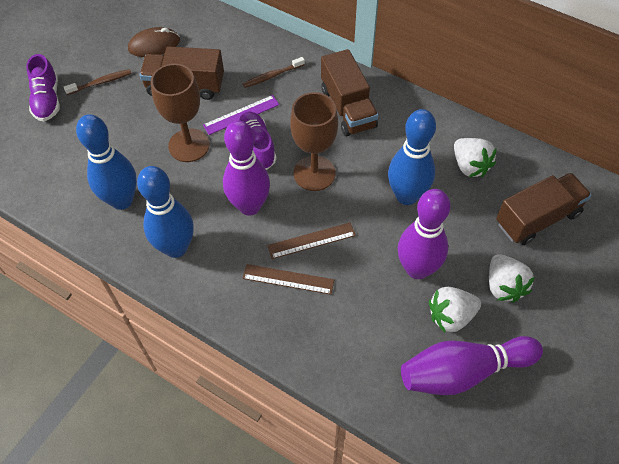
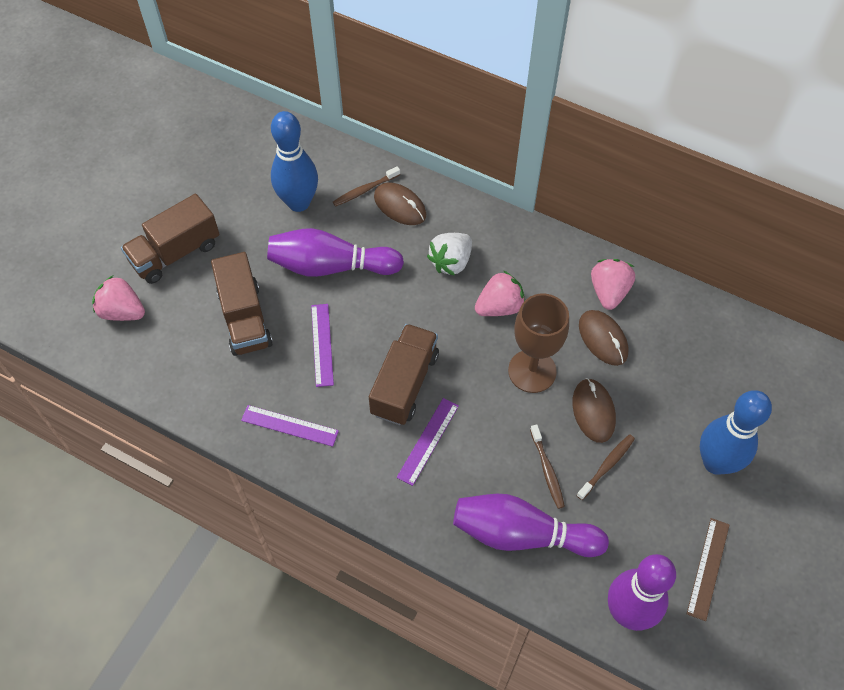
blue bowling pin: 3 -> 2
brown goblet: 2 -> 1
brown mouse: 1 -> 3
brown ruler: 2 -> 1
brown toothbrush: 2 -> 3
pink strawberry: 0 -> 3
purple ruler: 1 -> 3
purple shoe: 2 -> 0
white strawberry: 3 -> 1

